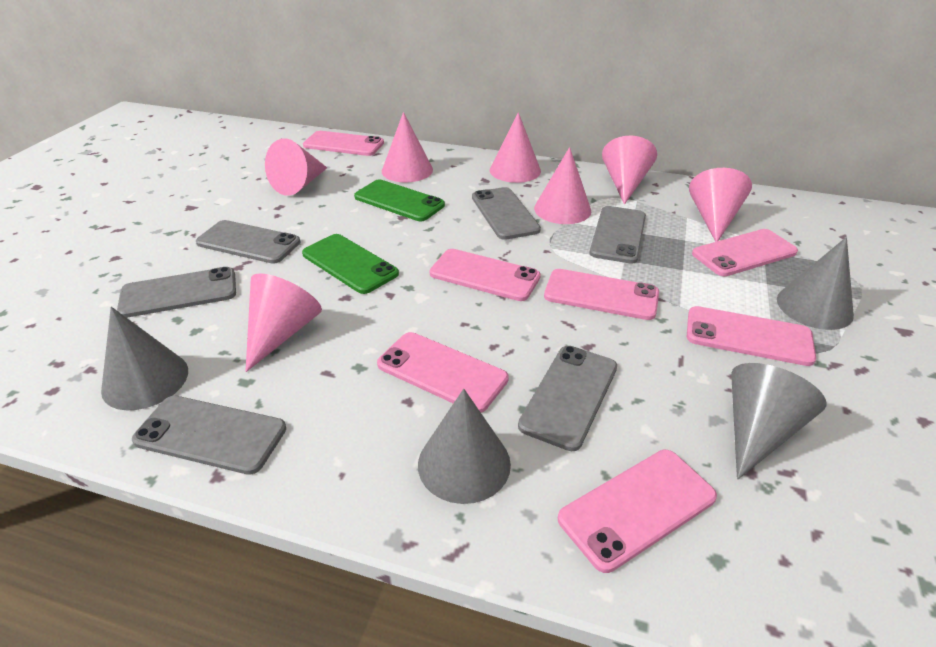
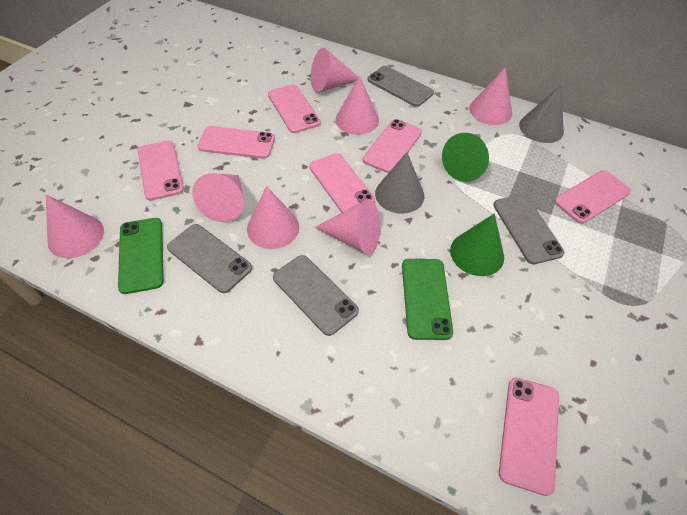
green cone: 0 -> 2
grey cone: 4 -> 2
grey phone: 6 -> 4

